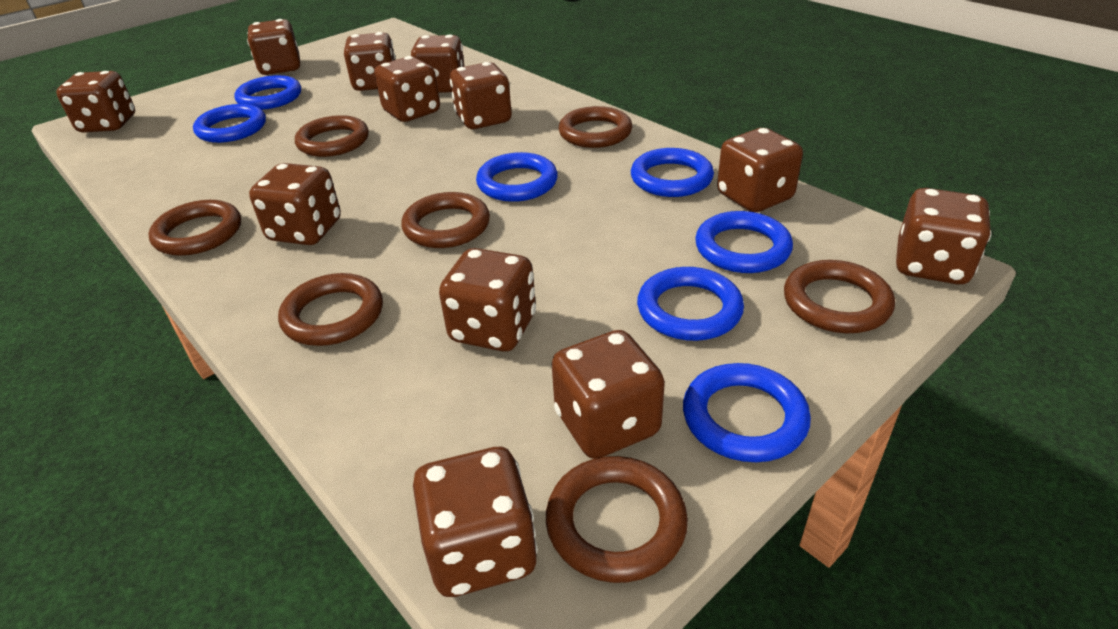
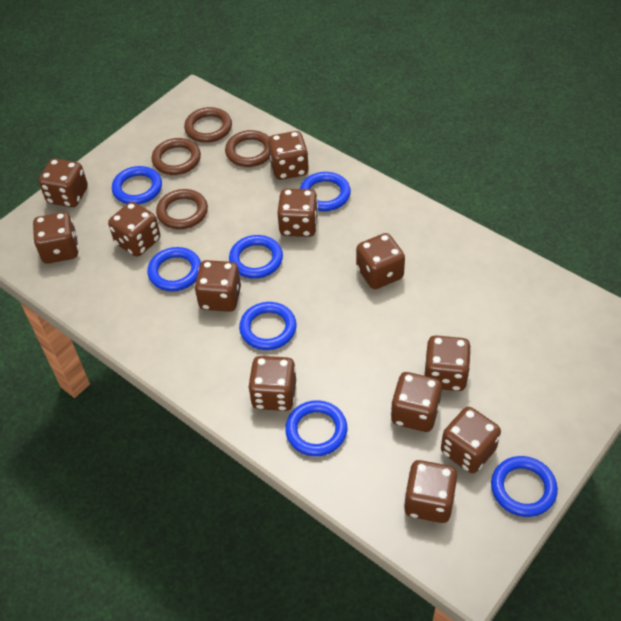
brown ring: 7 -> 4

